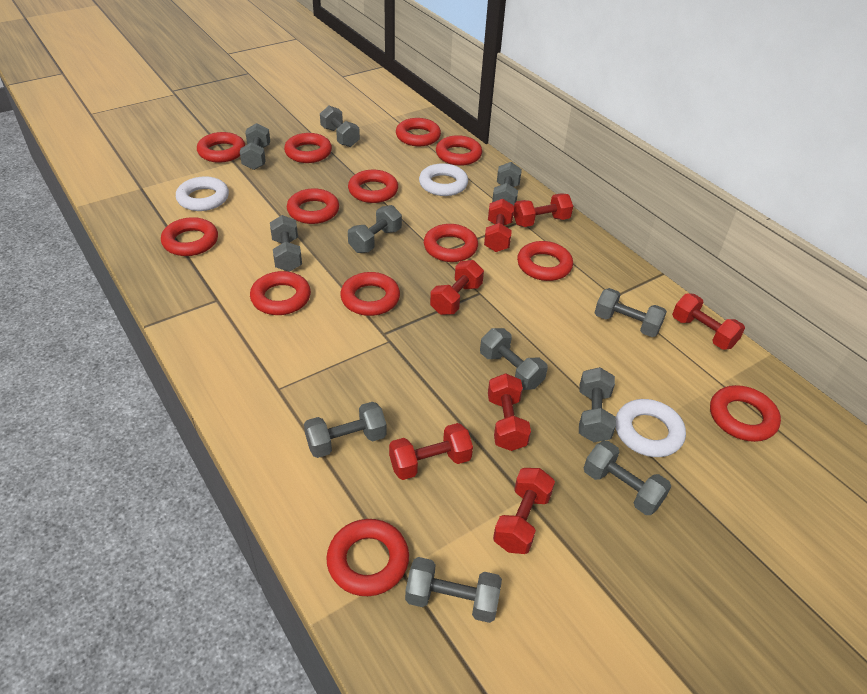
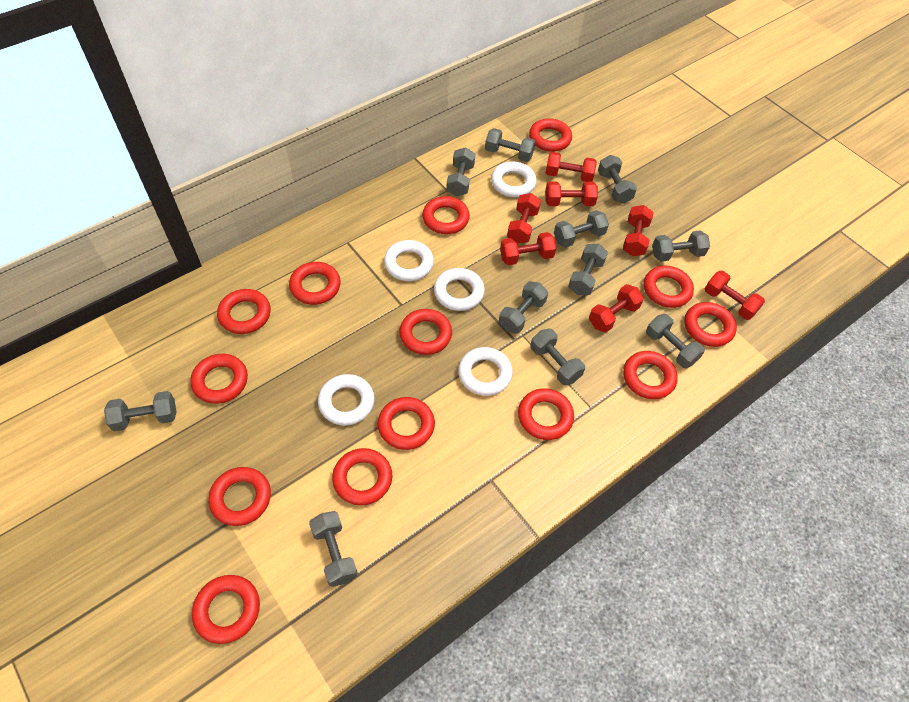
red ring: 13 -> 14
white ring: 3 -> 5

